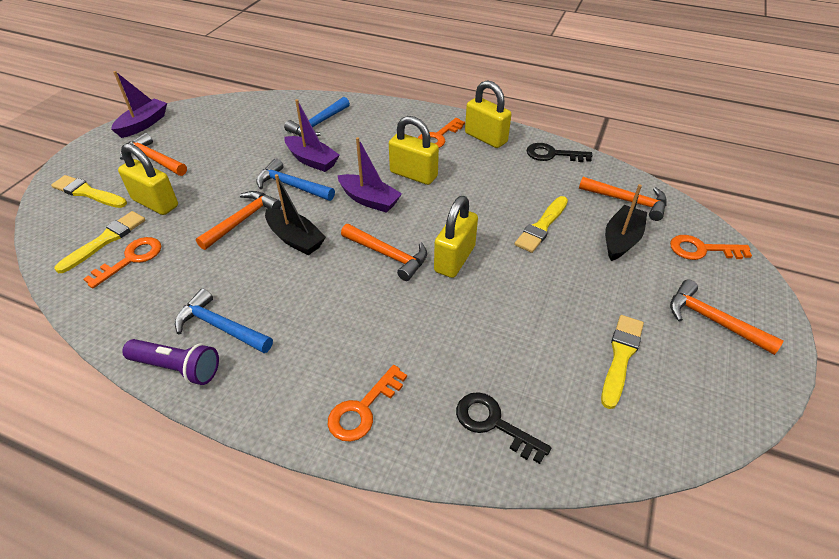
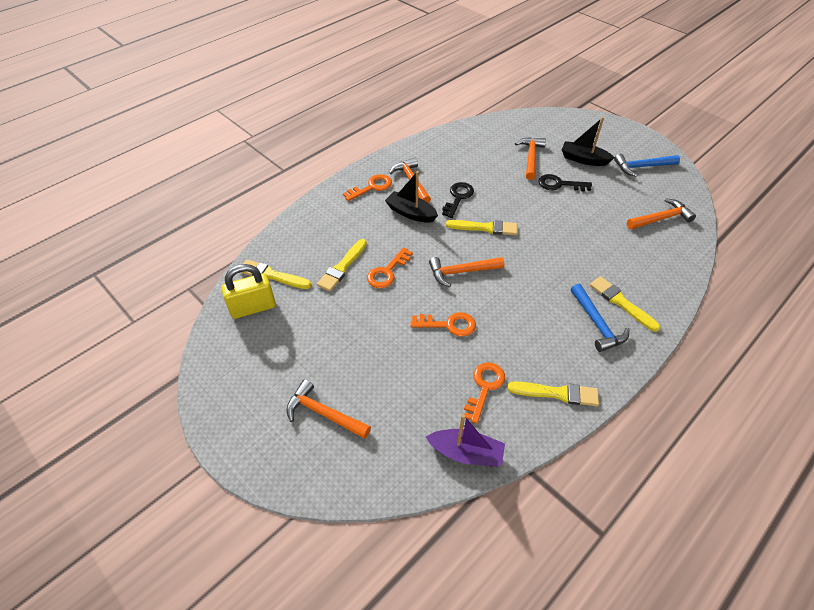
blue hammer: 3 -> 2
purple boat: 3 -> 1
purple flashlight: 1 -> 0
yellow brush: 4 -> 5
yellow padlock: 4 -> 1

